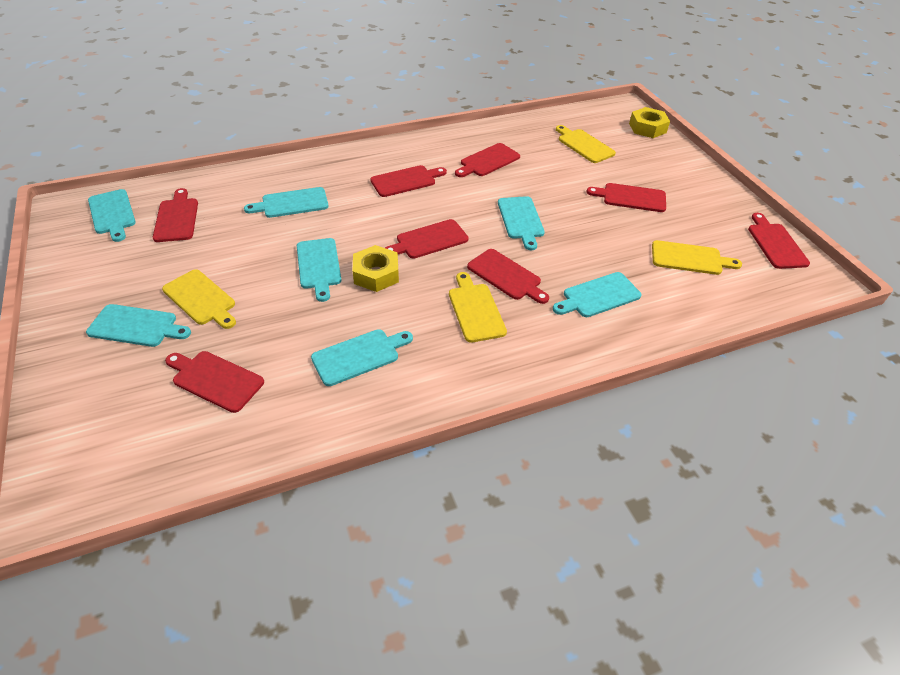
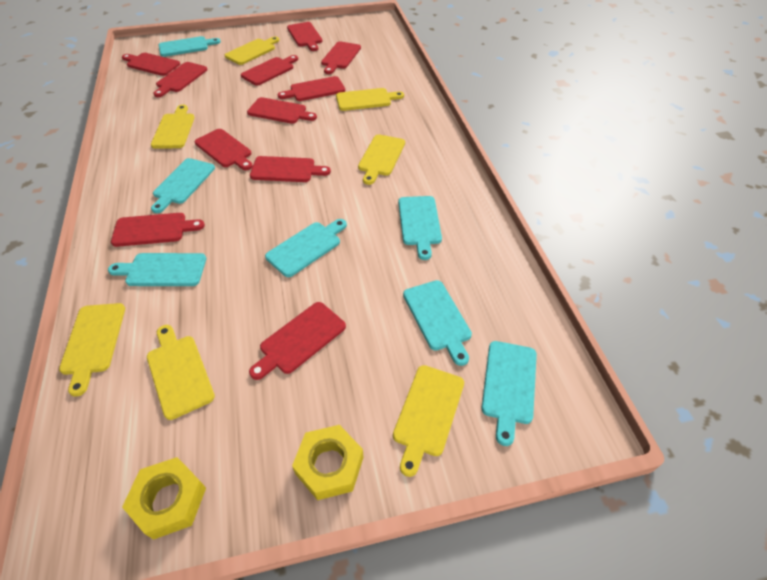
red cutting board: 8 -> 11
yellow cutting board: 4 -> 7

